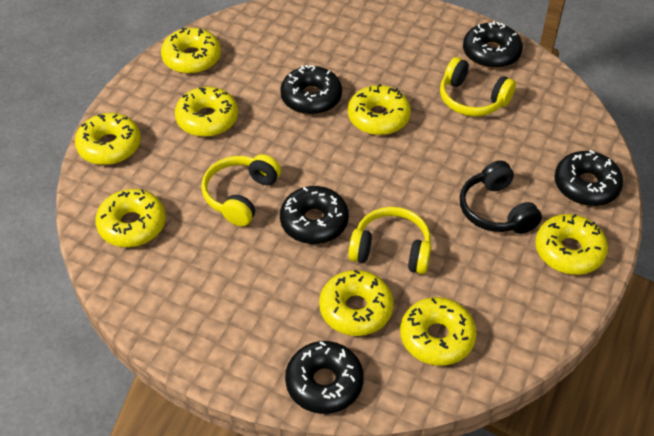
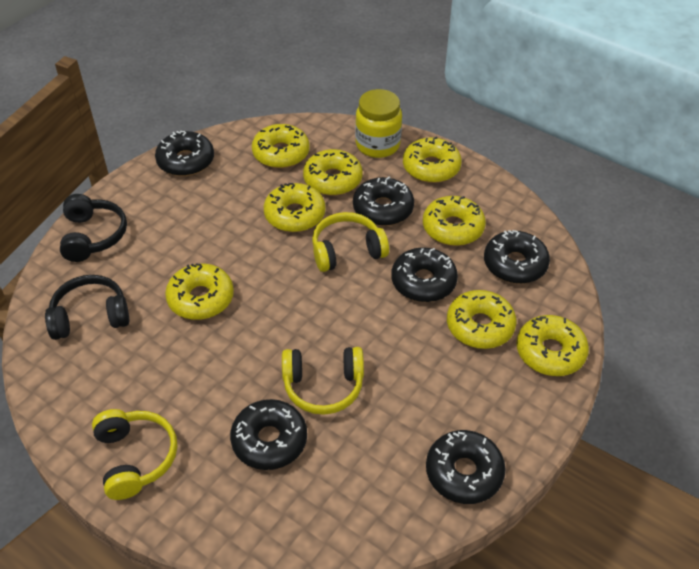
black donut: 5 -> 6
black headphones: 1 -> 2
yellow jar: 0 -> 1

